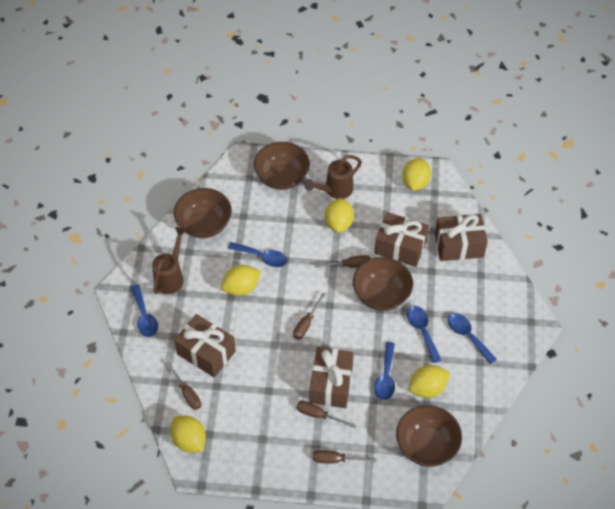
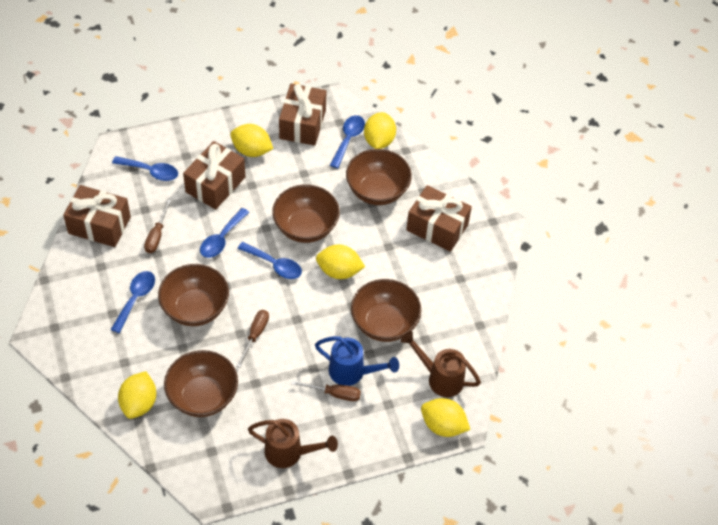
blue watering can: 0 -> 1
brown bowl: 4 -> 5
brown screwdriver: 5 -> 3

